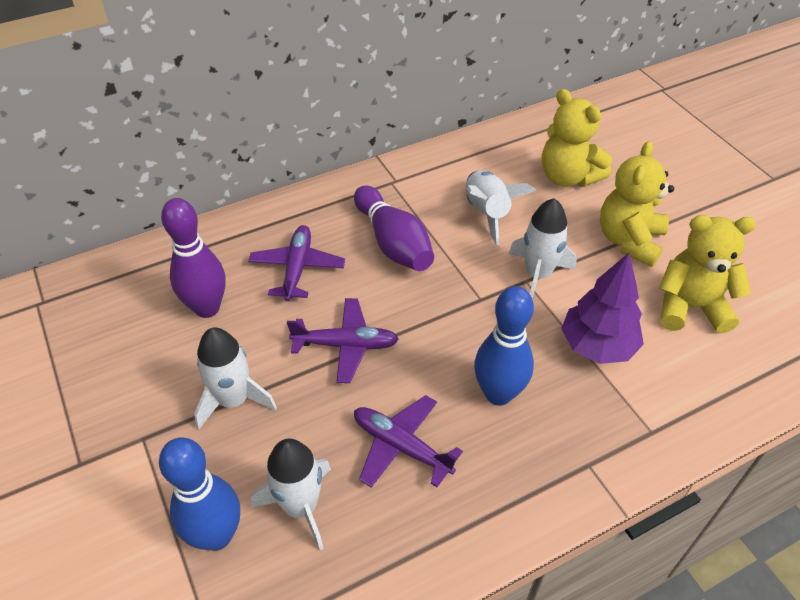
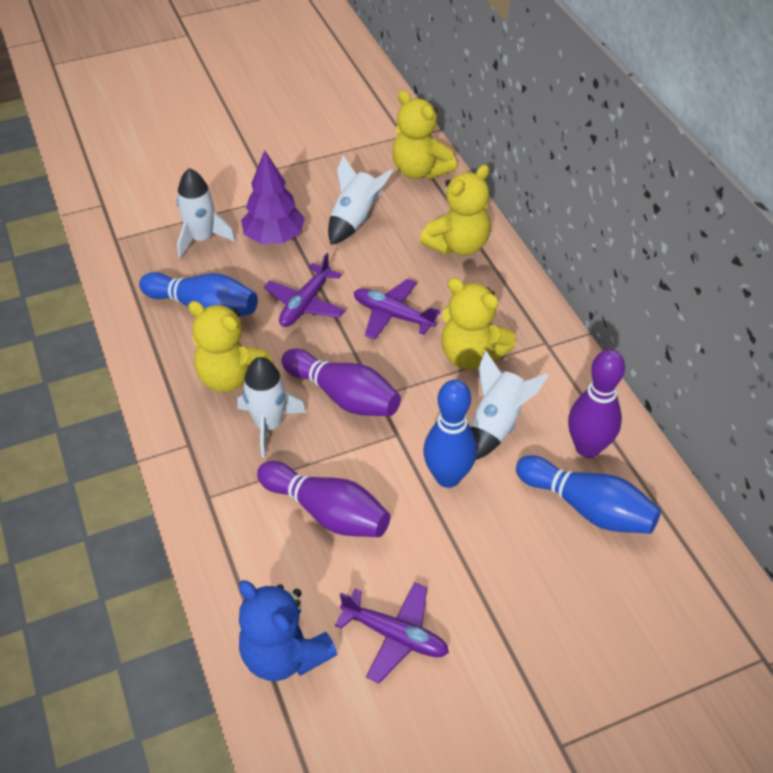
blue bowling pin: 2 -> 3
blue teddy bear: 0 -> 1
purple bowling pin: 2 -> 3
yellow teddy bear: 3 -> 4

